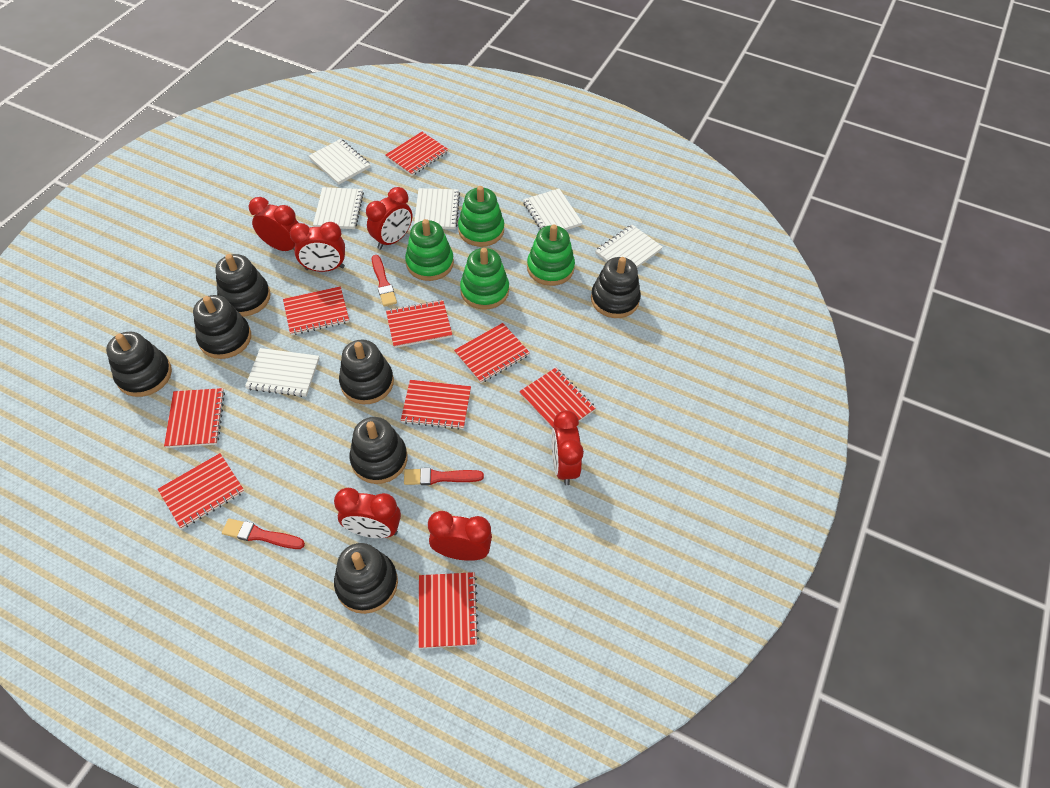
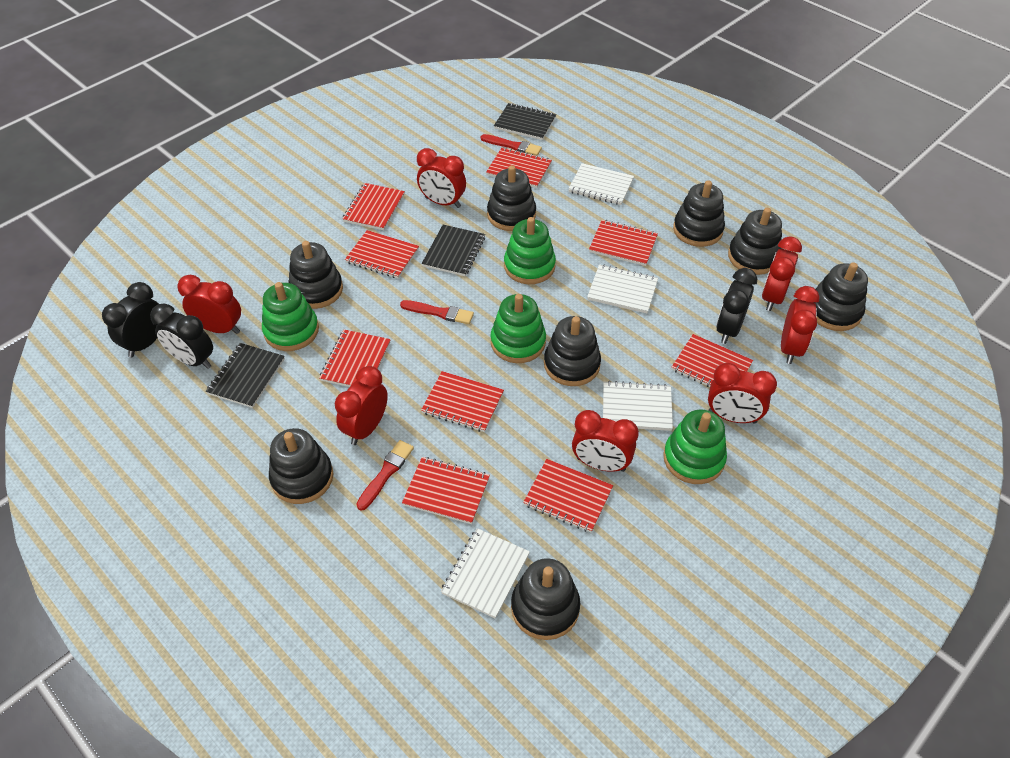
black clock: 0 -> 3
black notebook: 0 -> 3
black stacking toy: 7 -> 8
red clock: 6 -> 7
white notebook: 6 -> 4

